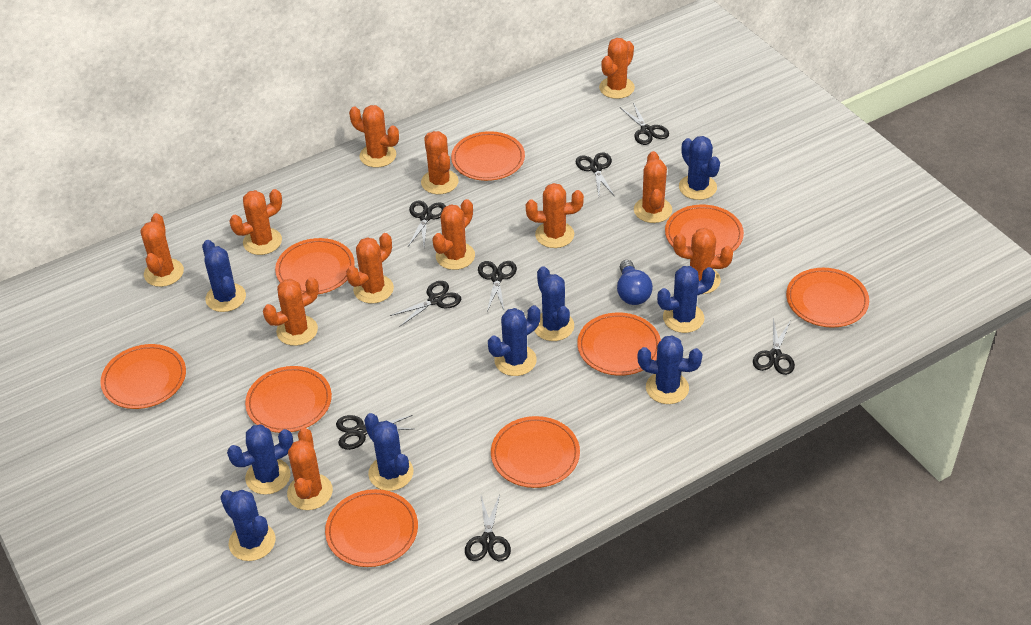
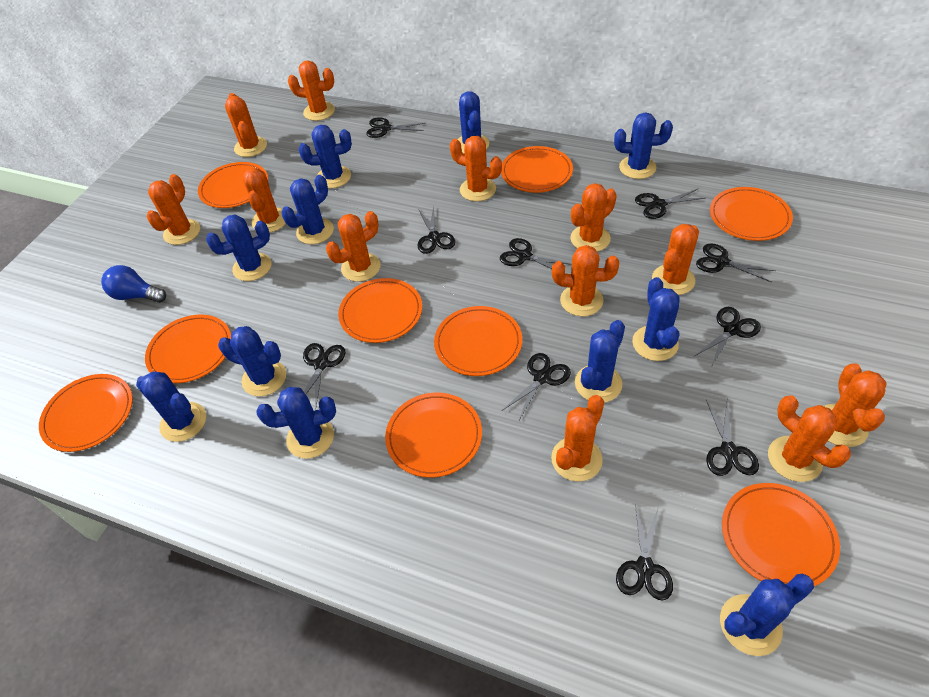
black scissors: 8 -> 10
blue cactus: 9 -> 11

